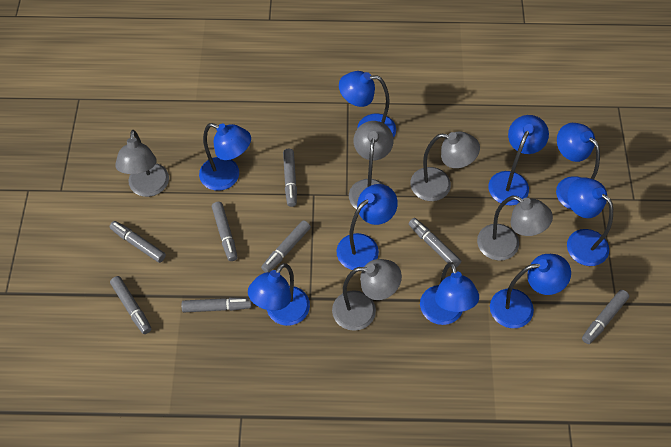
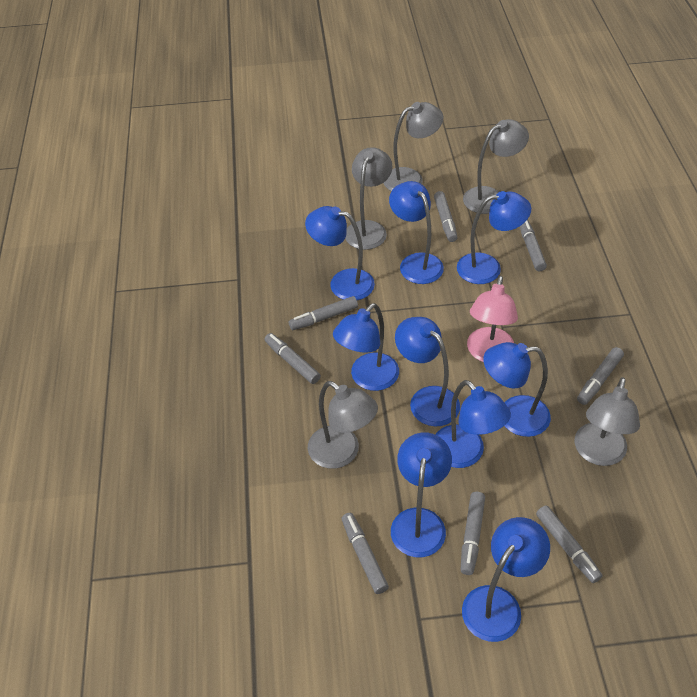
pink lamp: 0 -> 1

